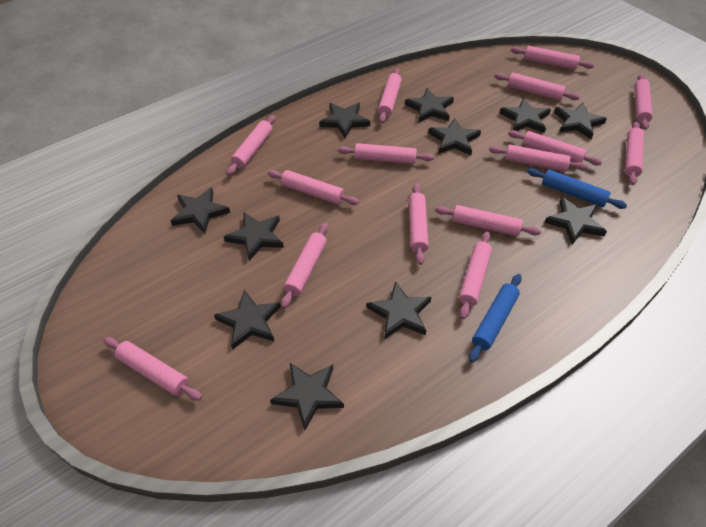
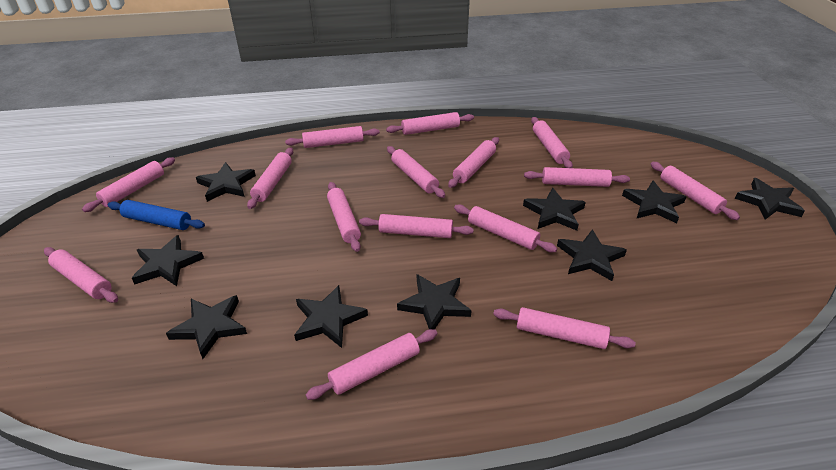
black star: 11 -> 9
blue rolling pin: 2 -> 1

